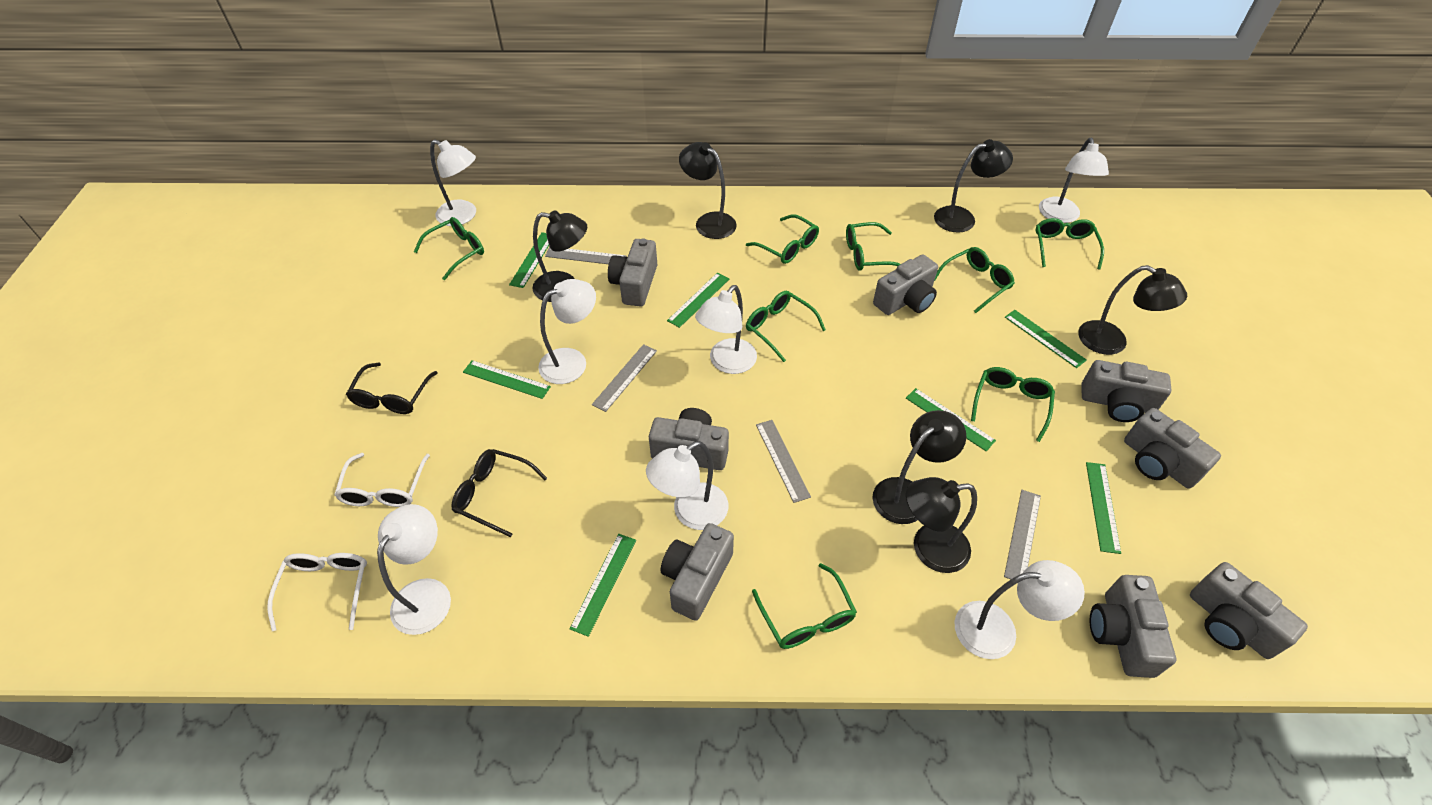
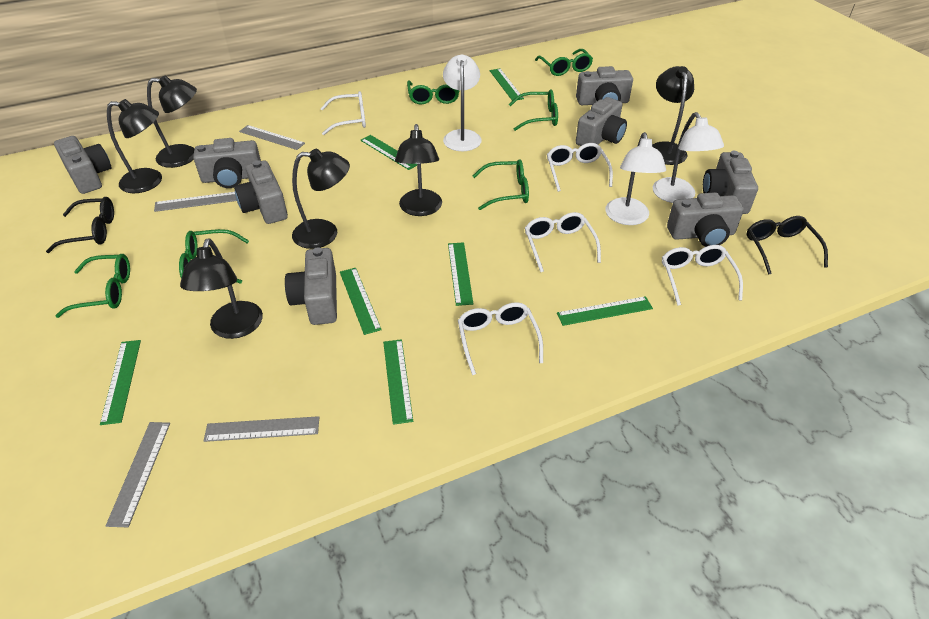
green glasses: 8 -> 6
white glasses: 2 -> 5
white lamp: 7 -> 3

